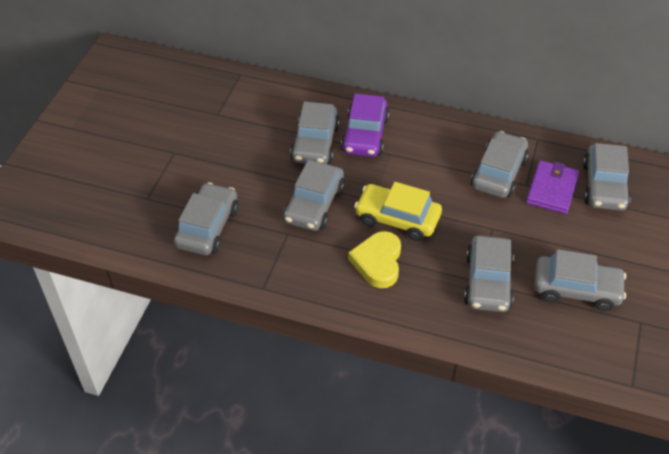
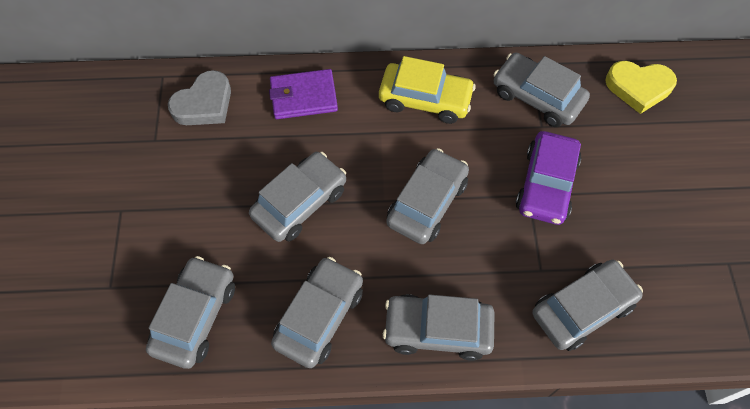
grey heart: 0 -> 1

